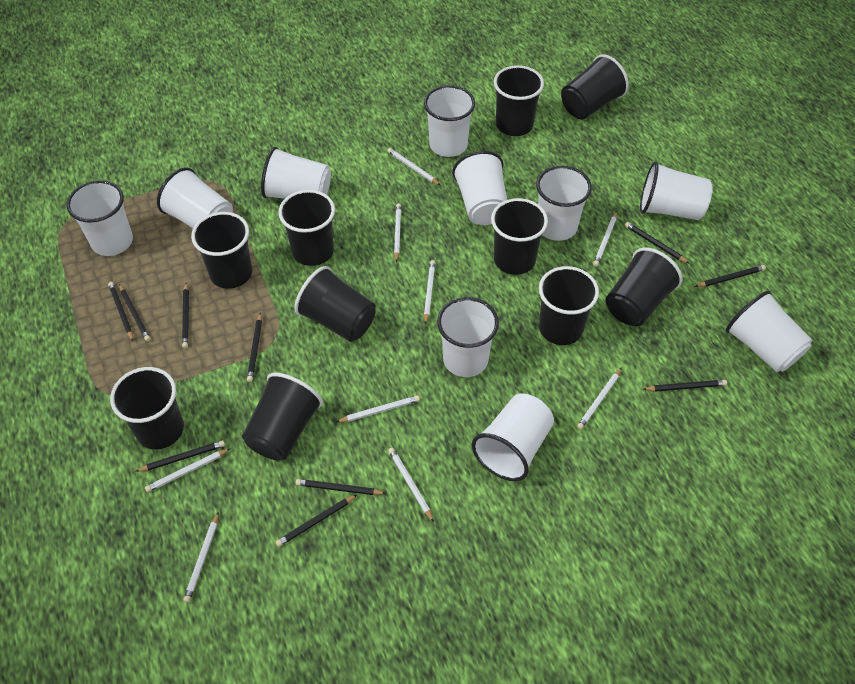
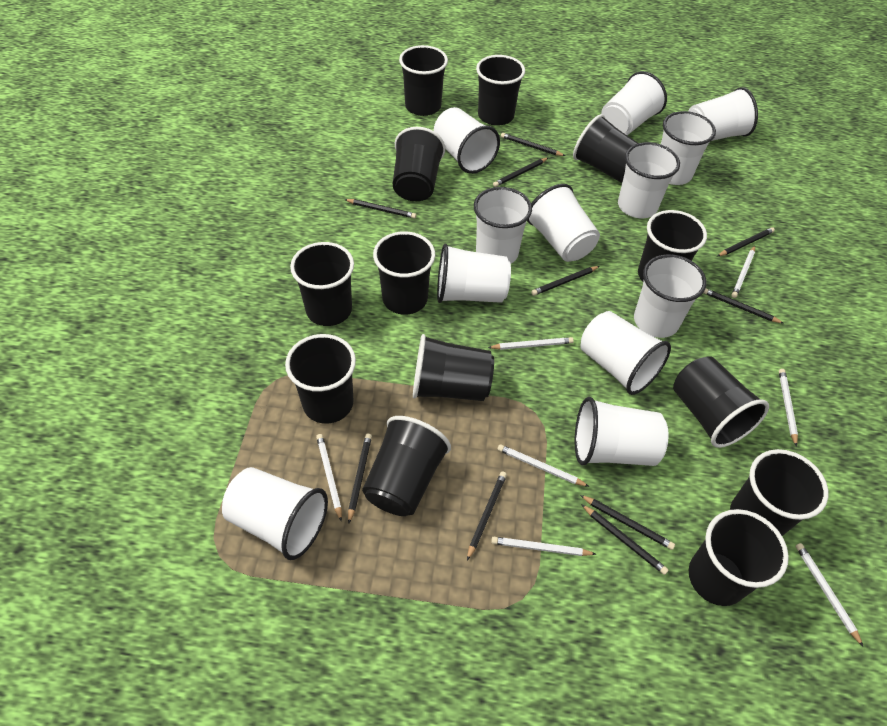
black cup: 10 -> 13
white cup: 10 -> 12
white pencil: 9 -> 7

